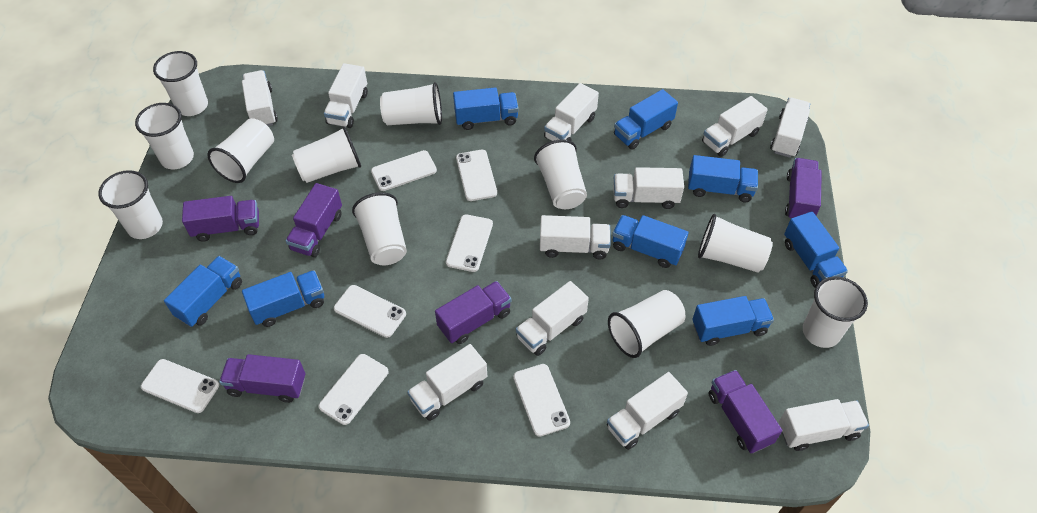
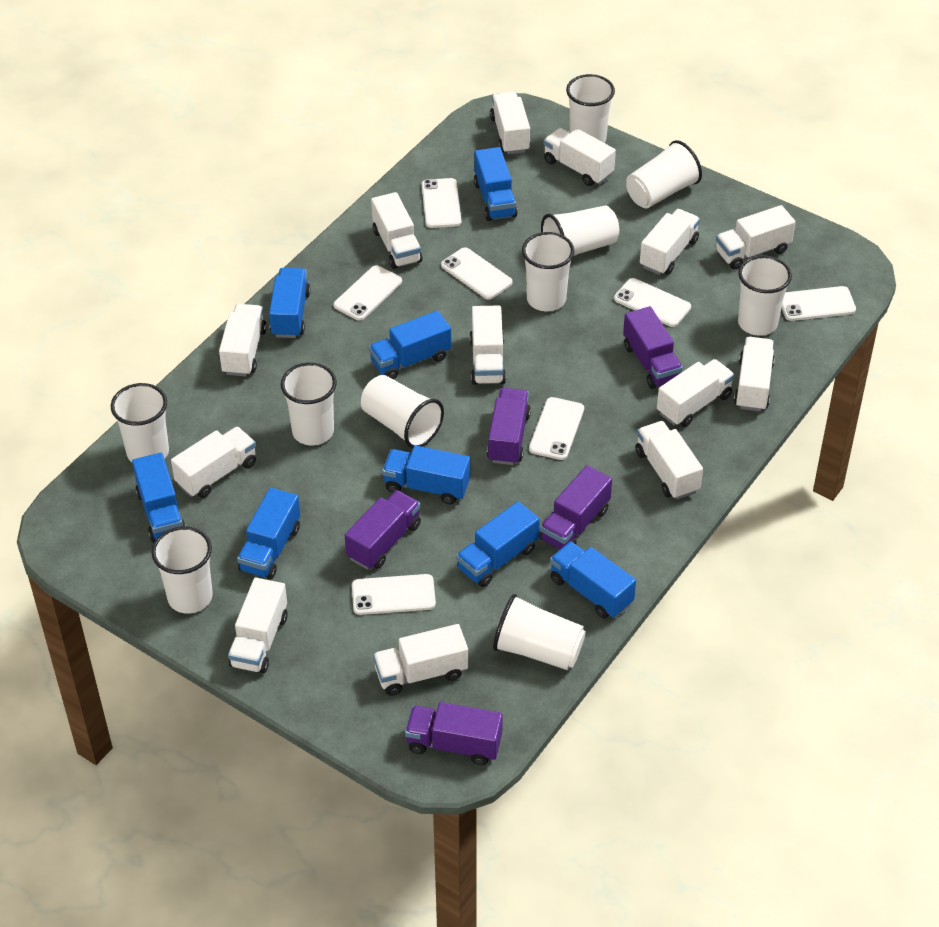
purple truck: 6 -> 5
white cup: 11 -> 10
white truck: 11 -> 13

